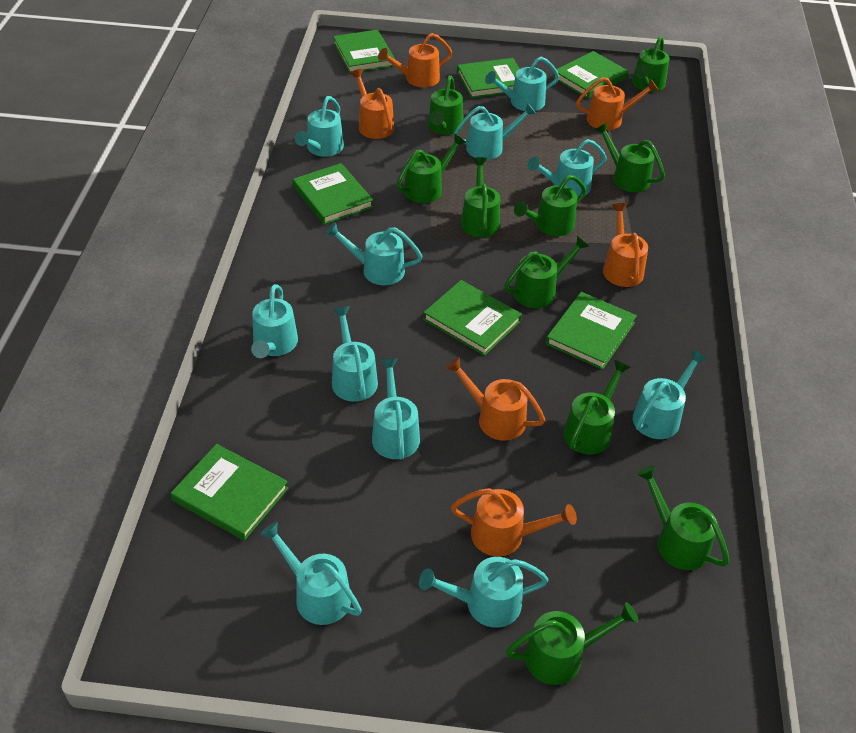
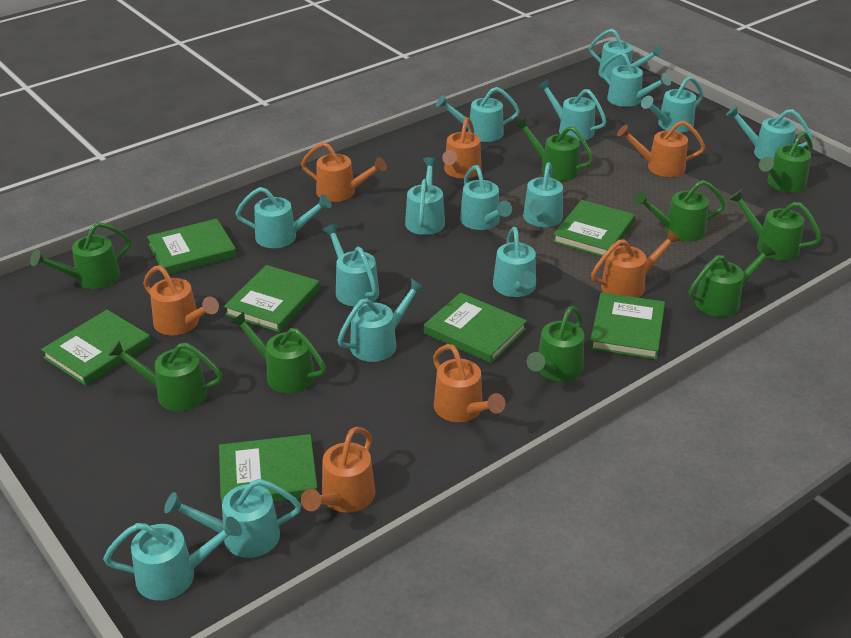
green watering can: 10 -> 9
orange watering can: 6 -> 7
turquoise watering can: 11 -> 15

